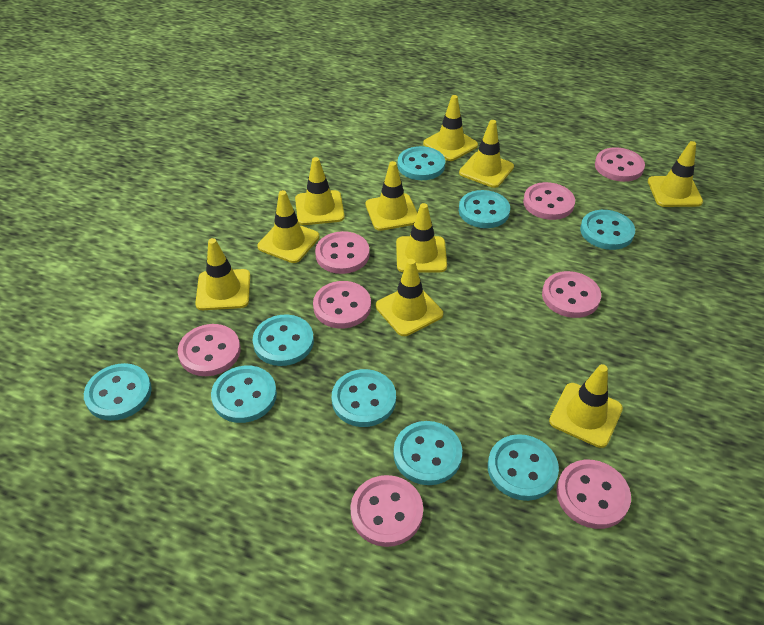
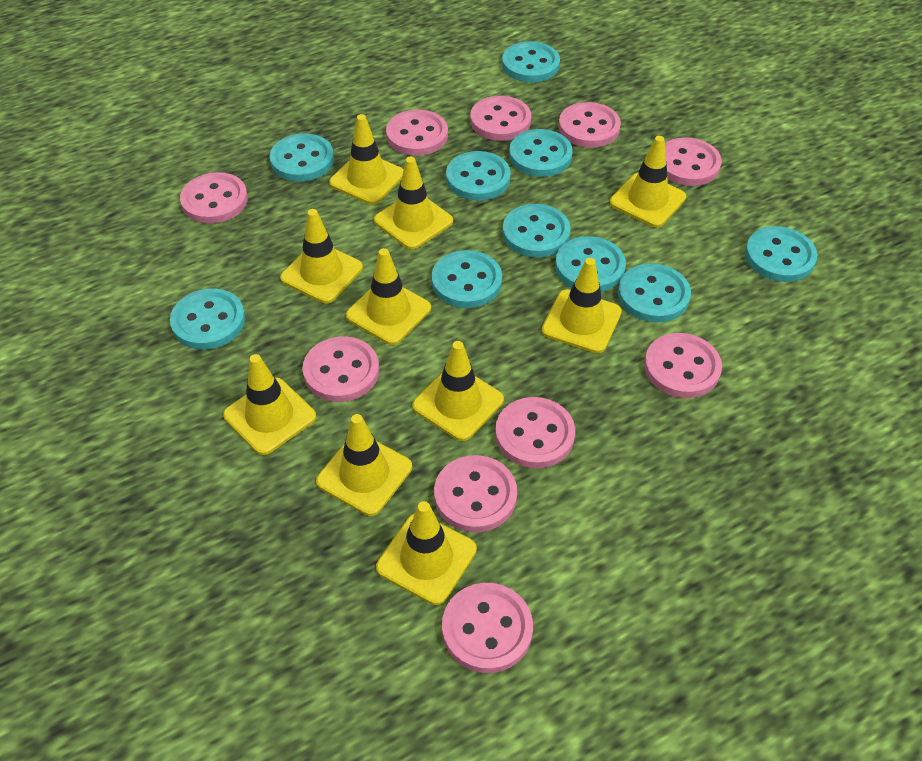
pink button: 8 -> 10
turquoise button: 9 -> 10

